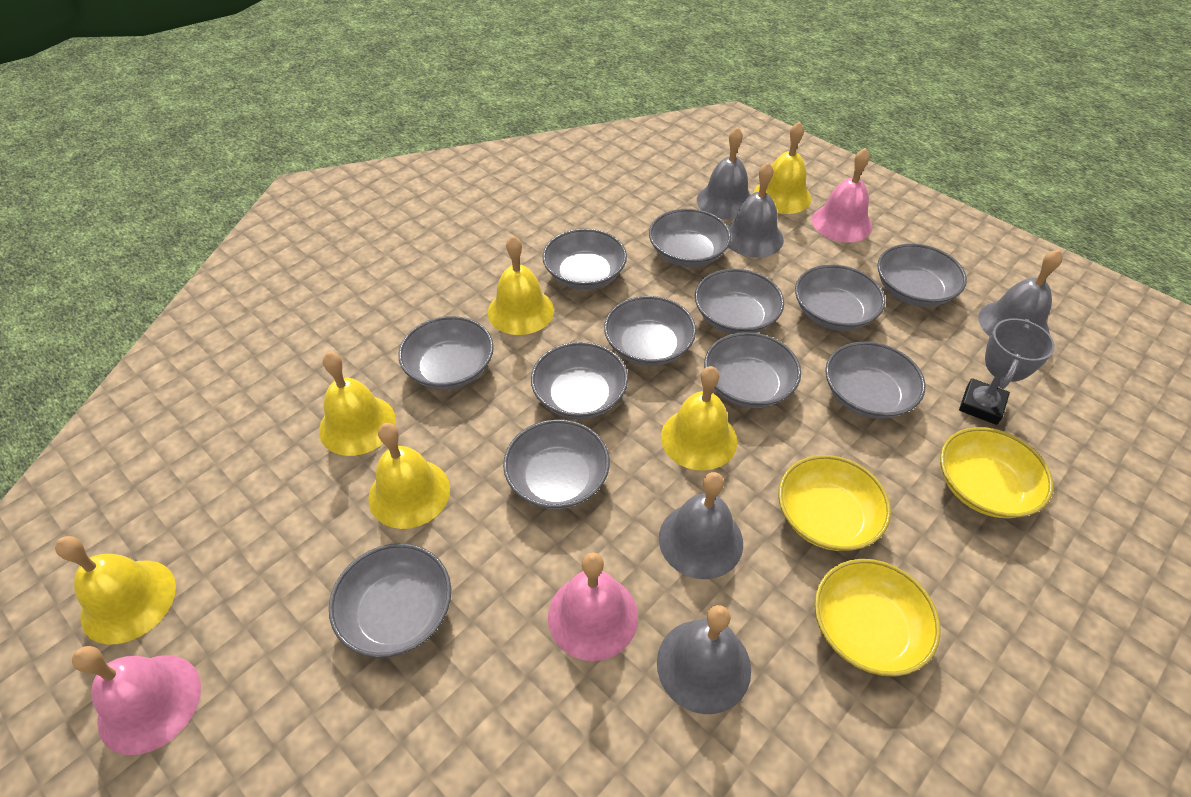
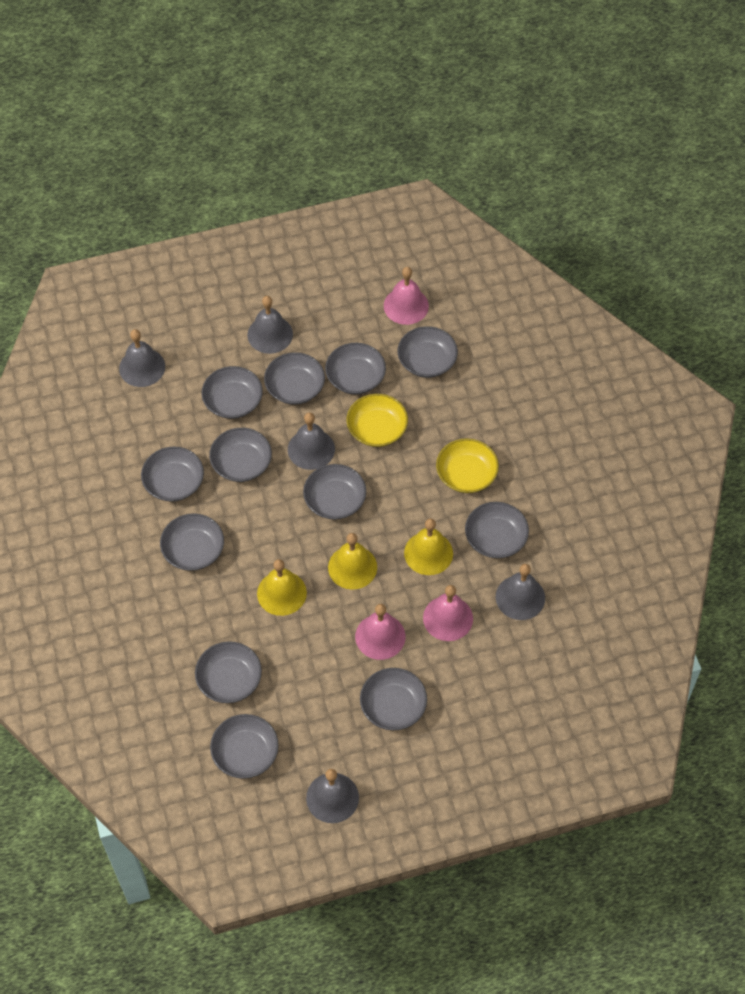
grey trophy: 1 -> 0
yellow bell: 6 -> 3
yellow bowl: 3 -> 2

